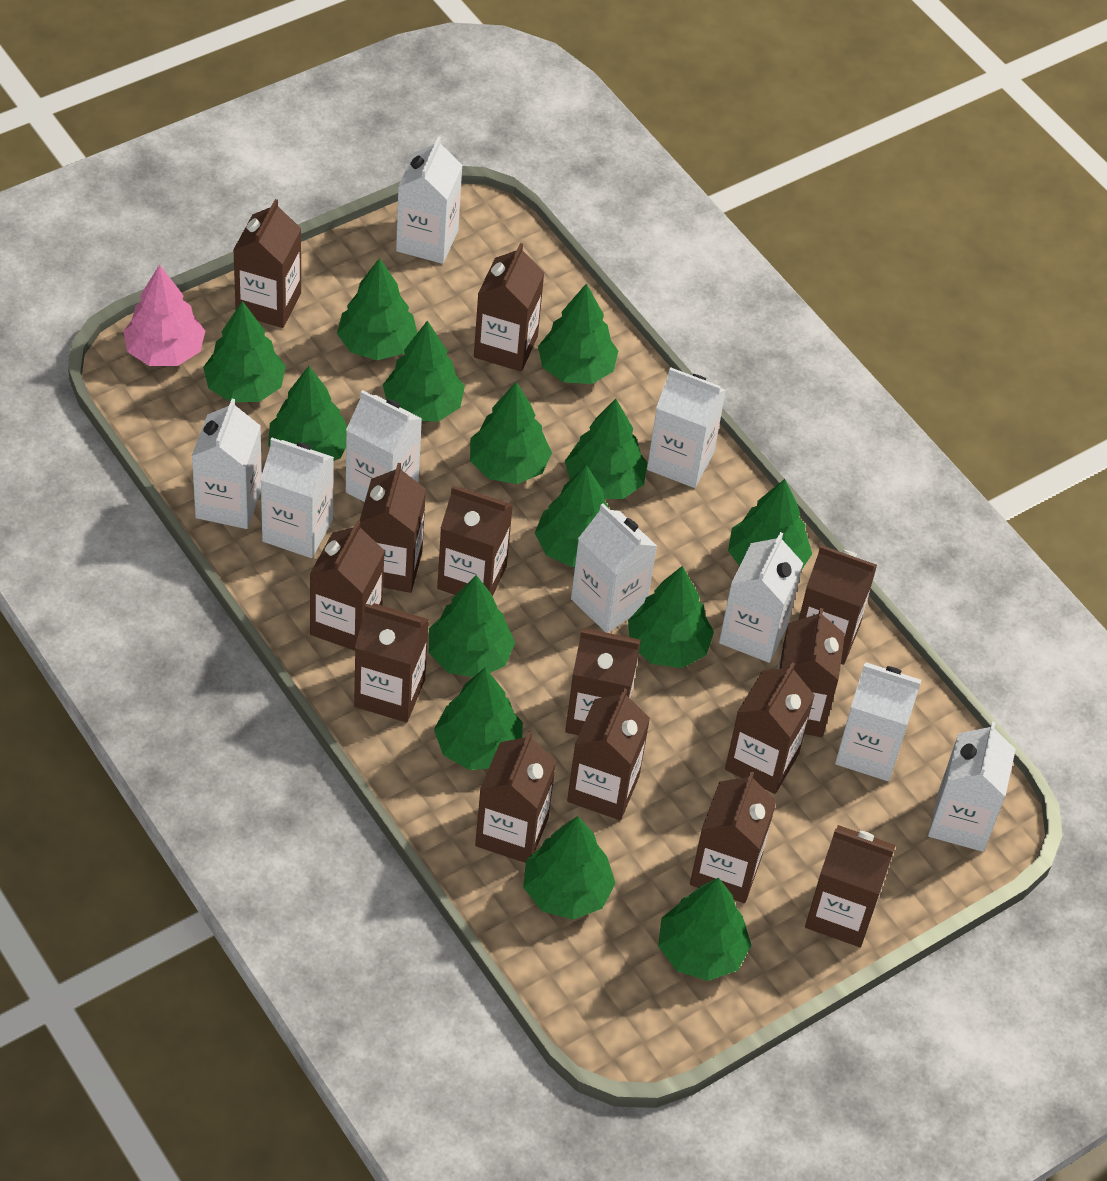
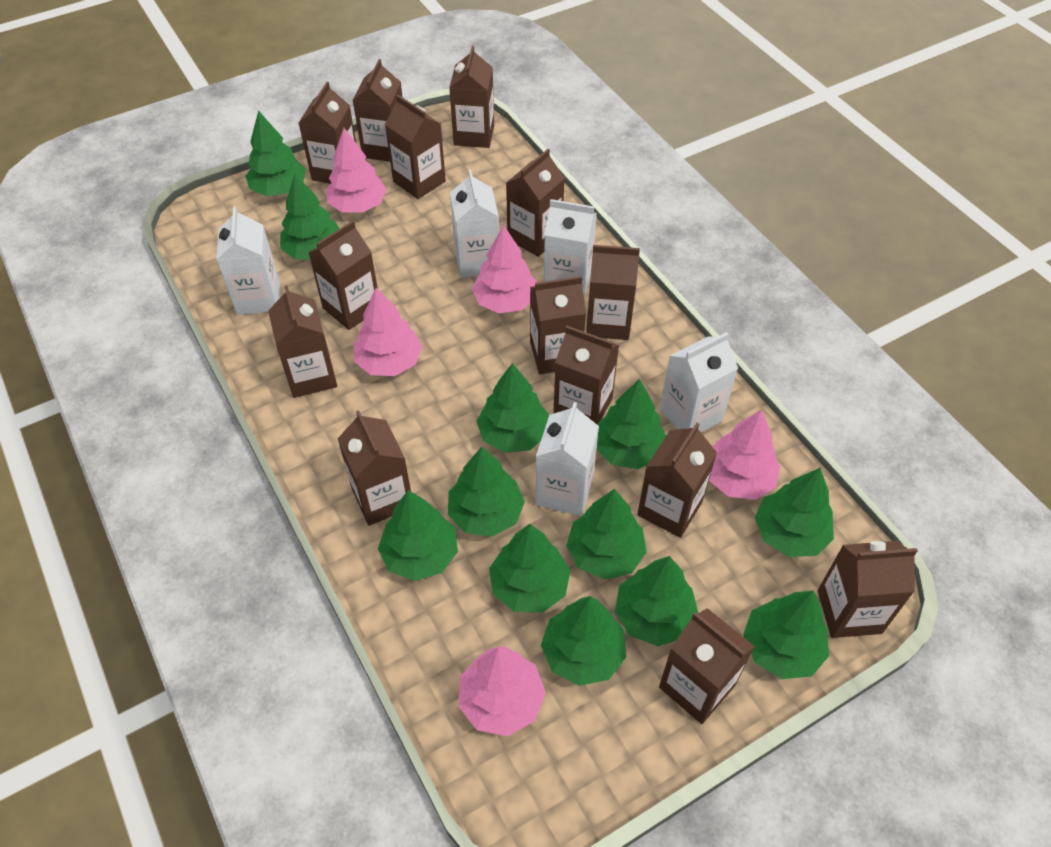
green tree: 14 -> 12
pink tree: 1 -> 5
white carton: 9 -> 5

